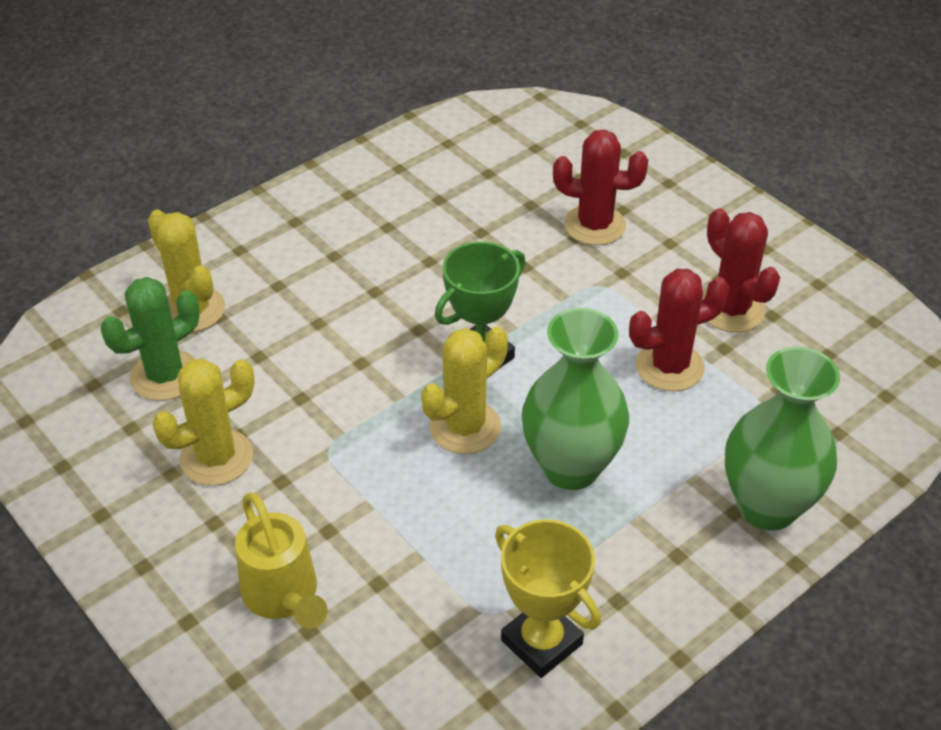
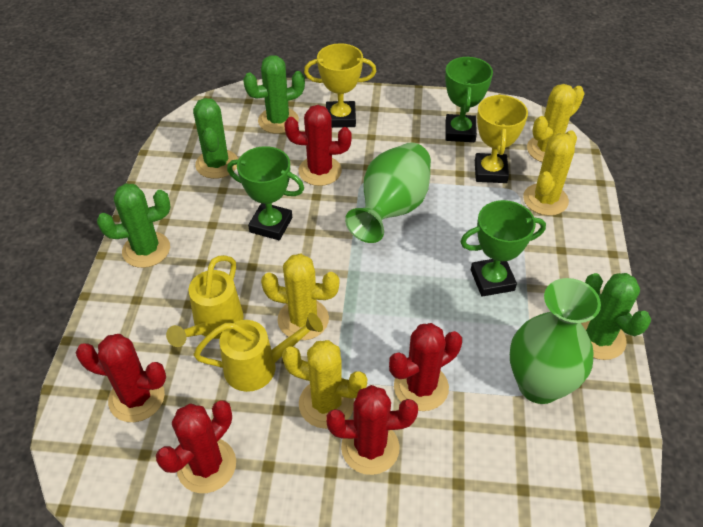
green cactus: 1 -> 4
green trophy: 1 -> 3
red cactus: 3 -> 5
yellow cactus: 3 -> 4
yellow trophy: 1 -> 2
yellow watering can: 1 -> 2

